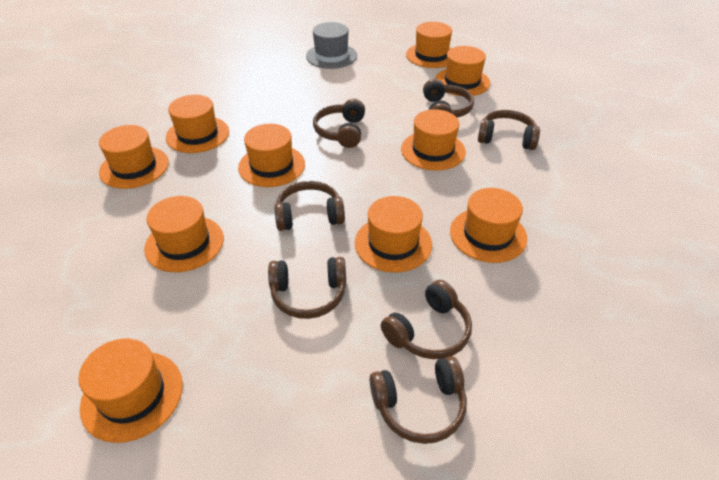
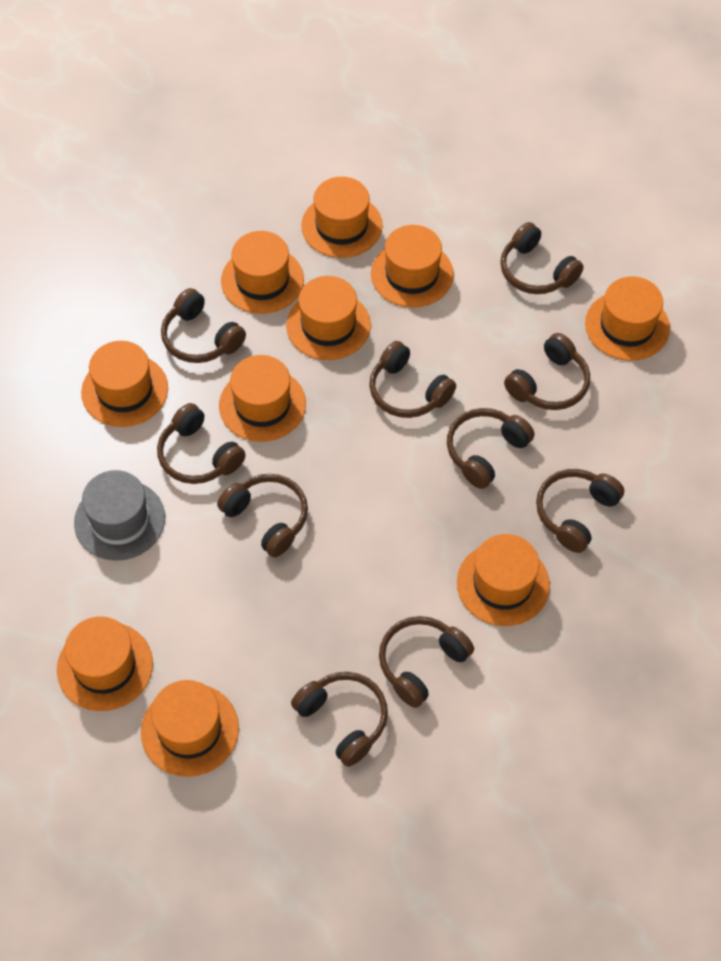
brown headphones: 7 -> 10

